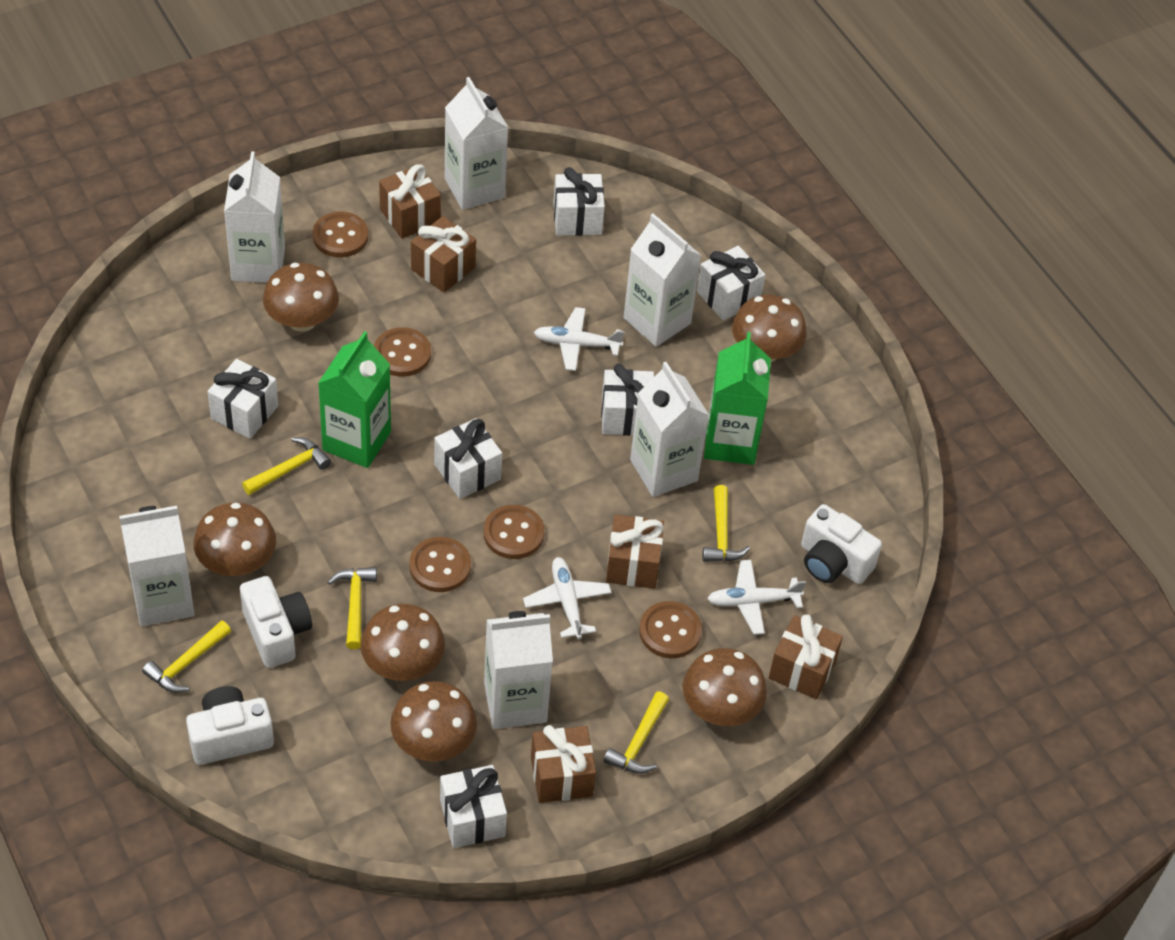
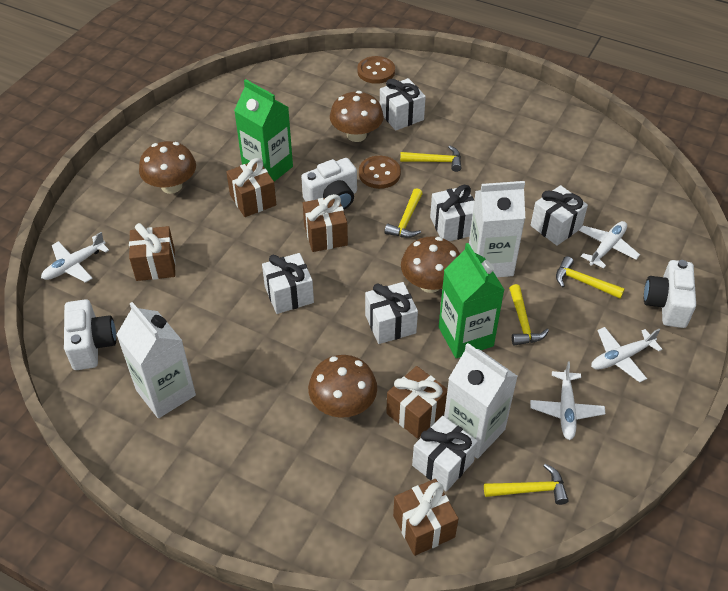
brown button: 5 -> 2
brown mushroom: 6 -> 4
white carton: 6 -> 3
white plane: 3 -> 4

